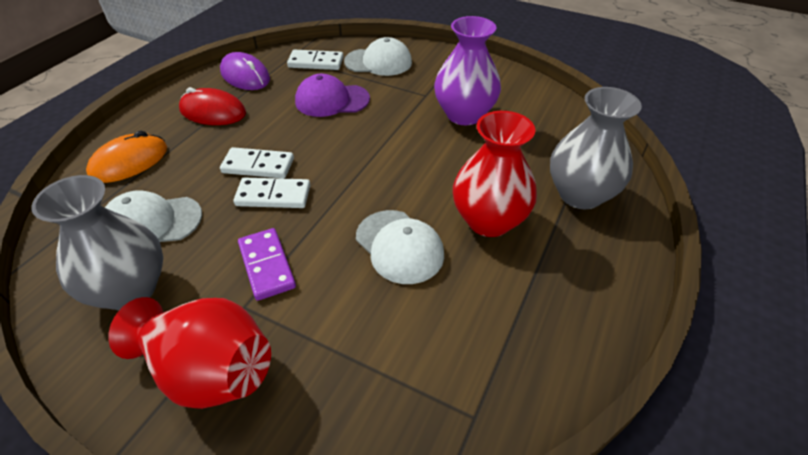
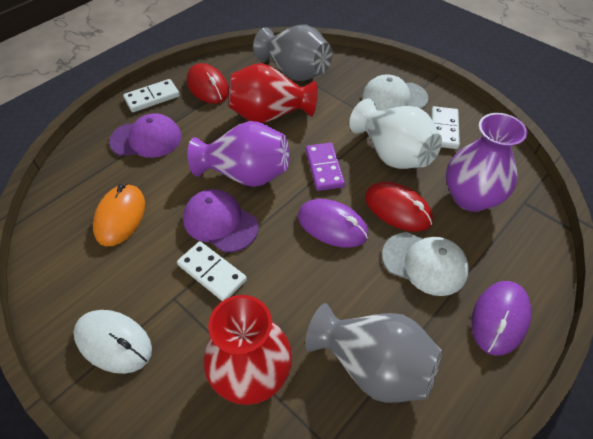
purple cap: 1 -> 2
purple mouse: 1 -> 2
purple vase: 1 -> 2
red mouse: 1 -> 2
white cap: 3 -> 2
white mouse: 0 -> 1
white vase: 0 -> 1

